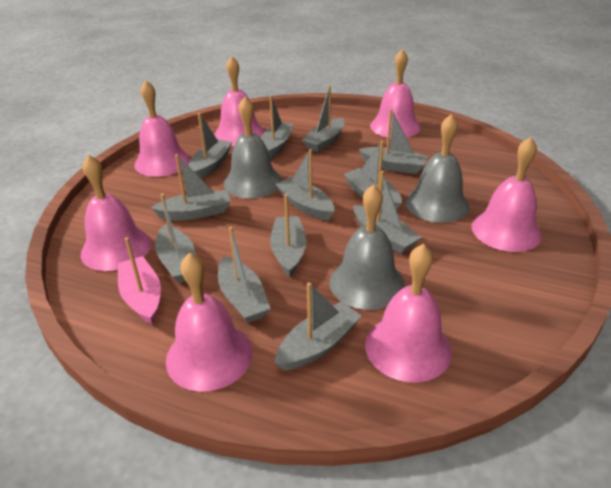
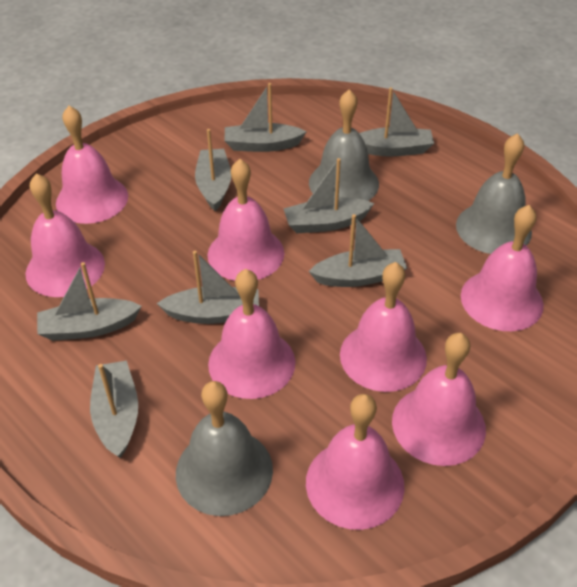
grey boat: 12 -> 8
pink bell: 7 -> 8
pink boat: 1 -> 0

